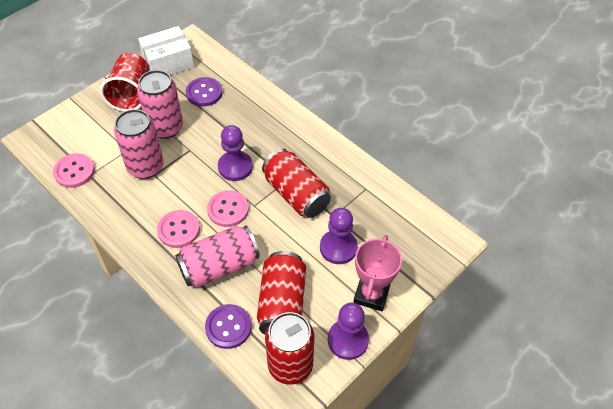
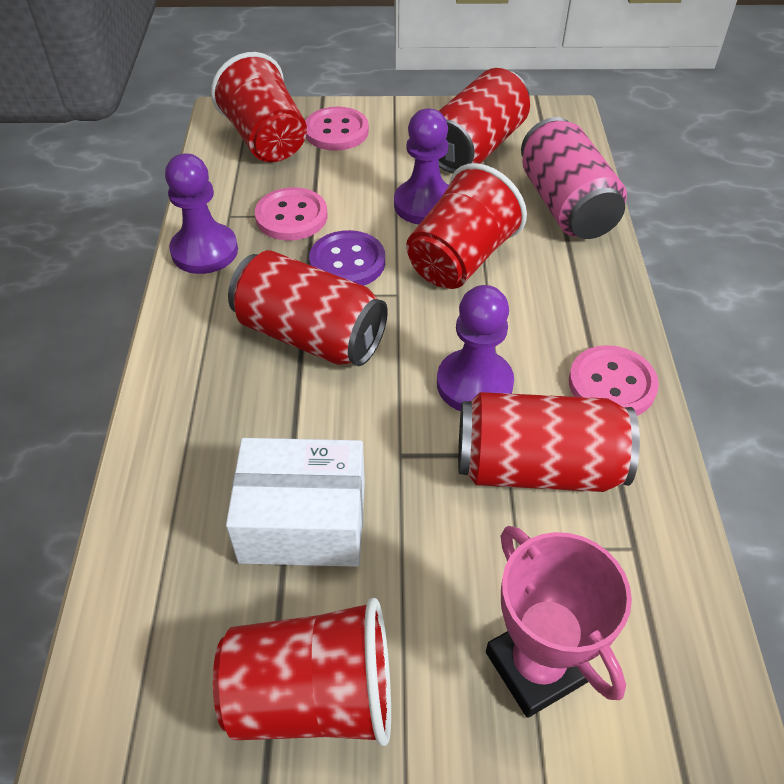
pink can: 3 -> 1
purple button: 2 -> 1
red cup: 1 -> 3

